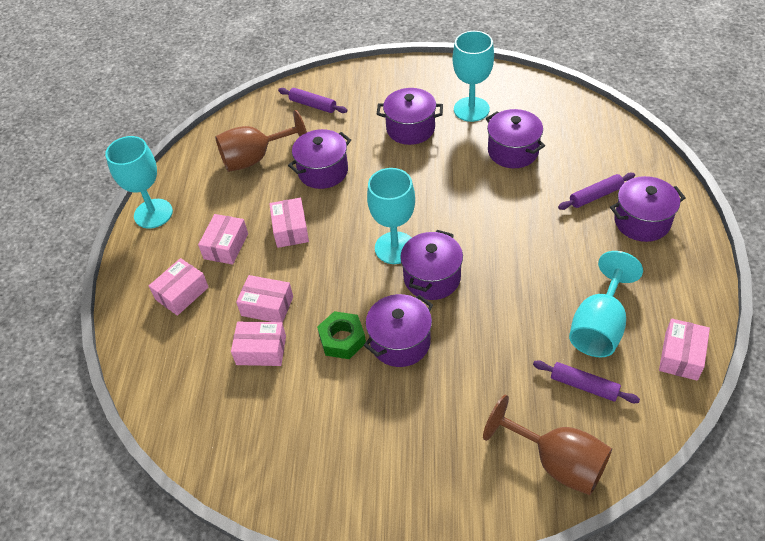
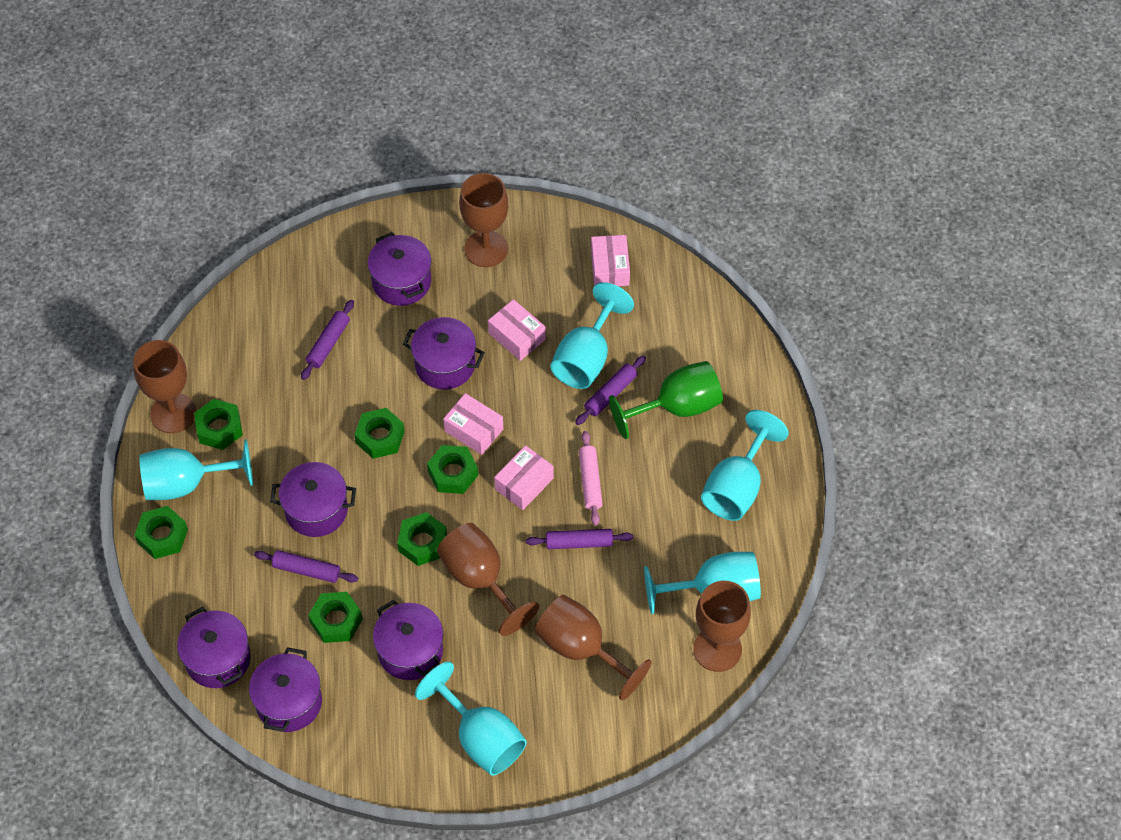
brown goblet: 2 -> 5
green goblet: 0 -> 1
green nut: 1 -> 6
pink box: 6 -> 4
pink rolling pin: 0 -> 1
purple rolling pin: 3 -> 4
turquoise goblet: 4 -> 5

